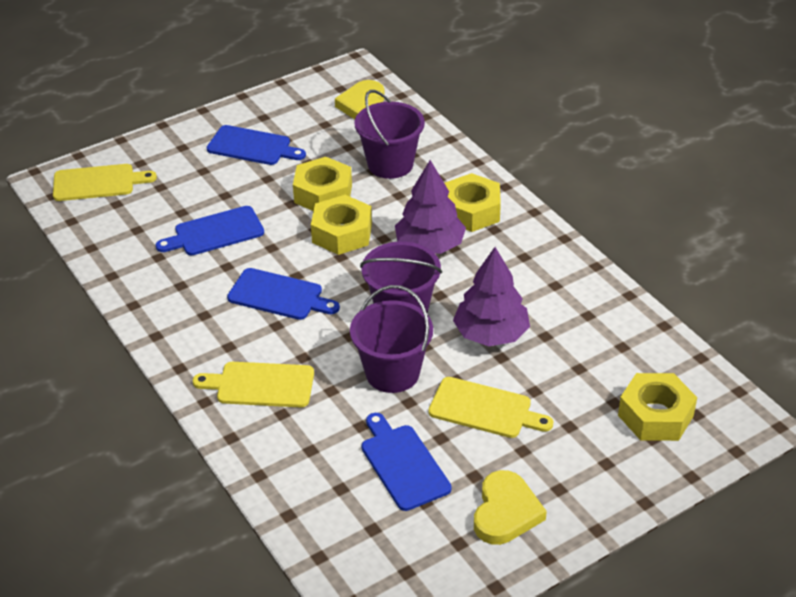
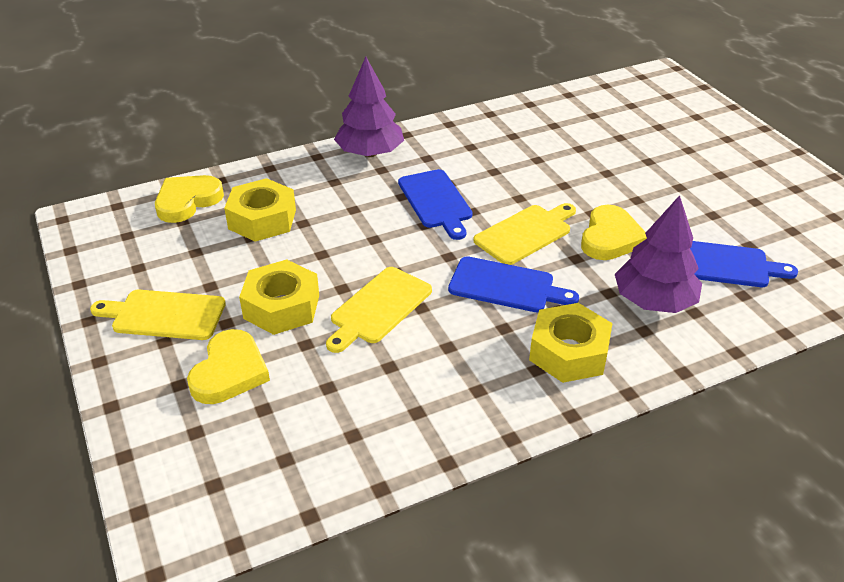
blue cutting board: 4 -> 3
purple bucket: 3 -> 0
yellow heart: 2 -> 3
yellow nut: 4 -> 3

